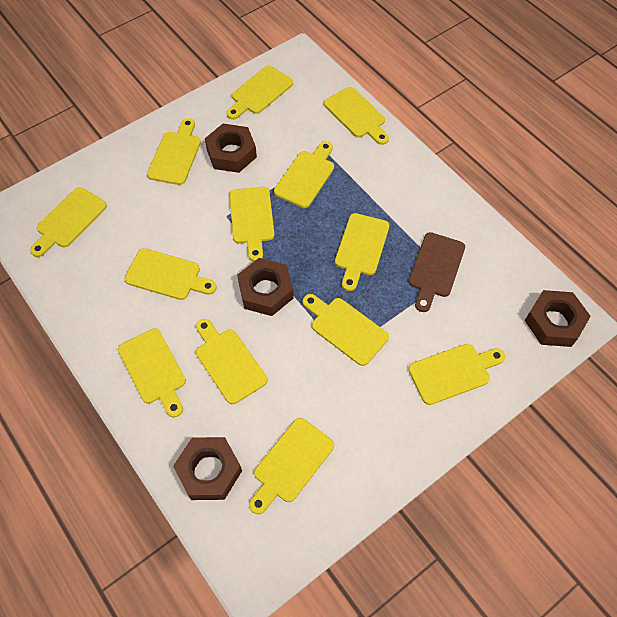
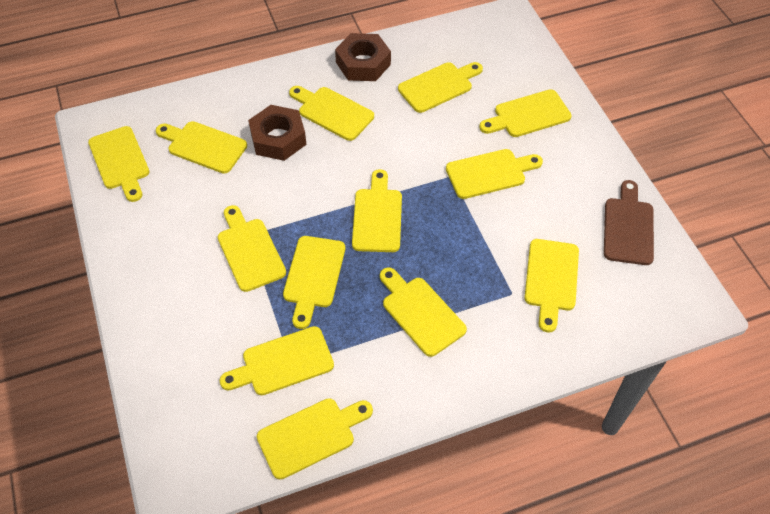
brown nut: 4 -> 2

